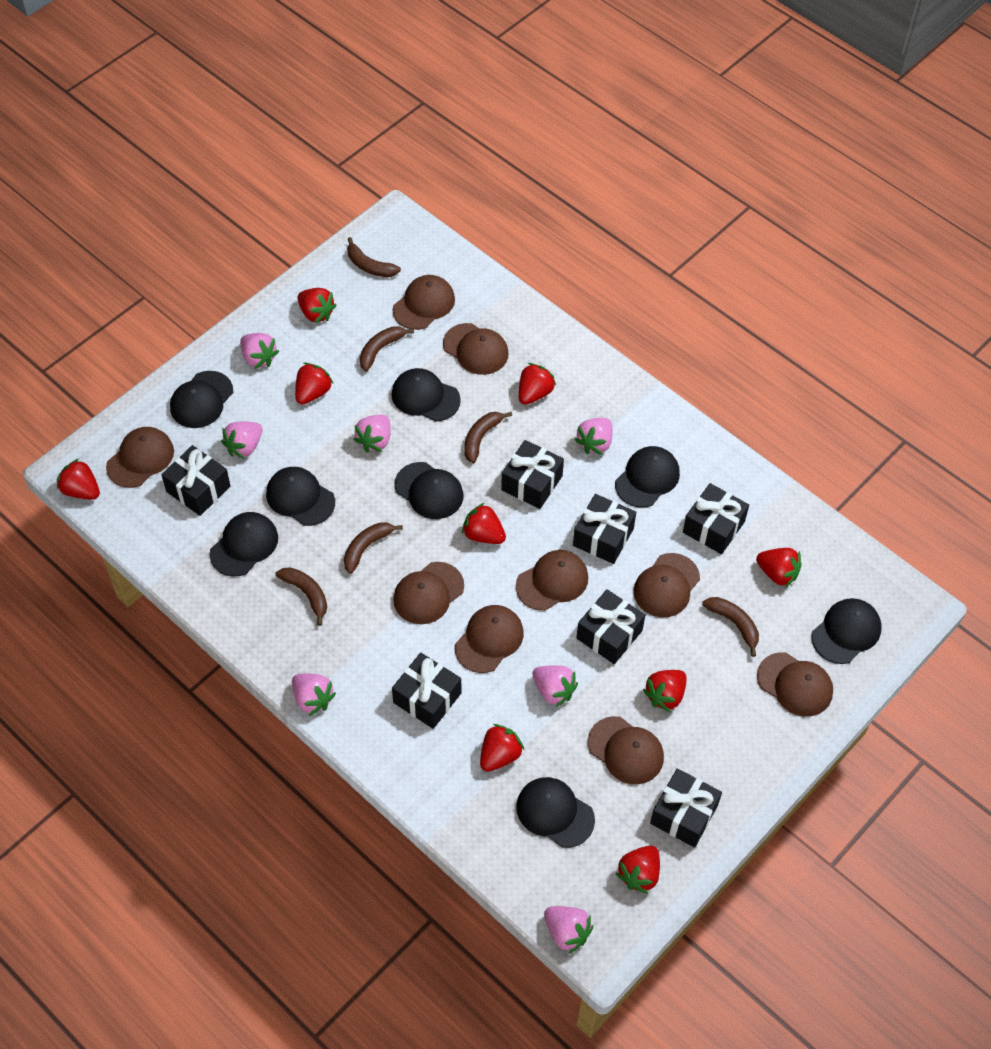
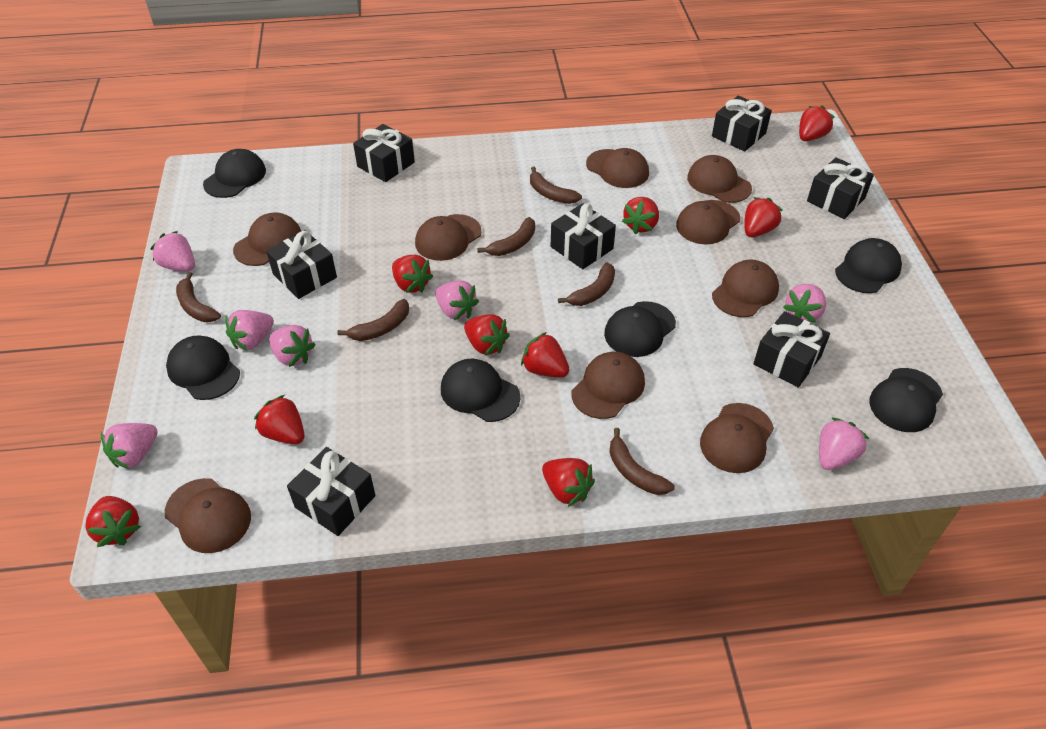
black cap: 8 -> 6

